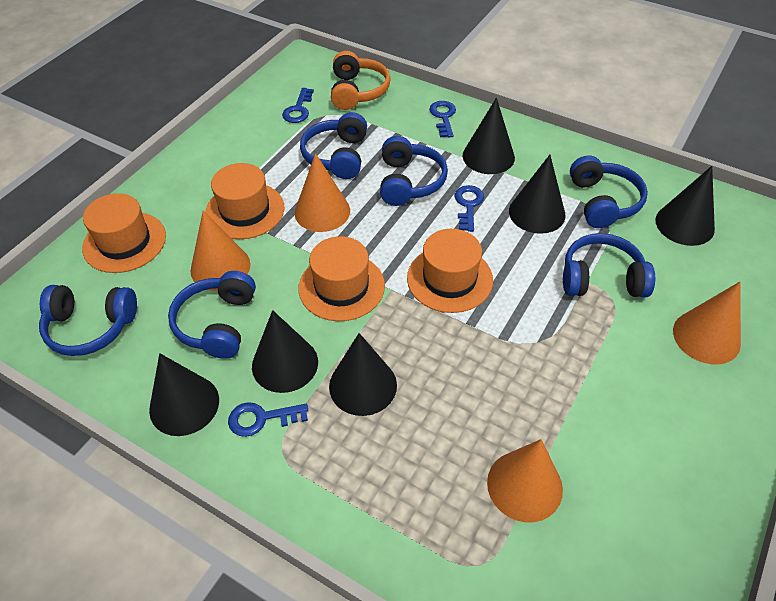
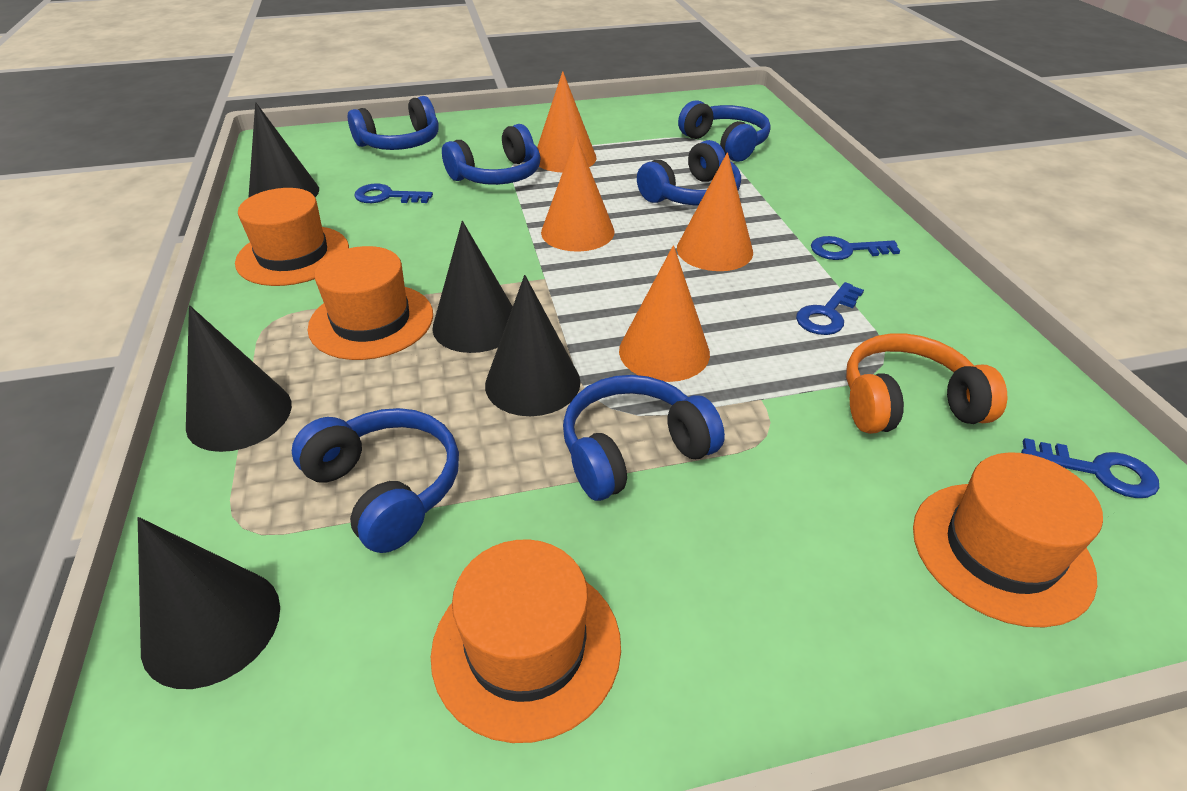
black cone: 6 -> 5

